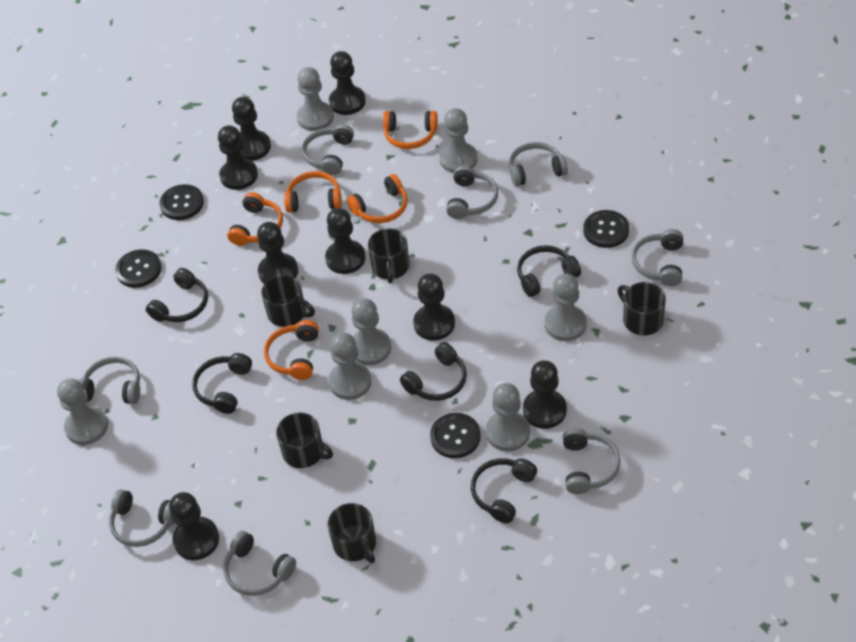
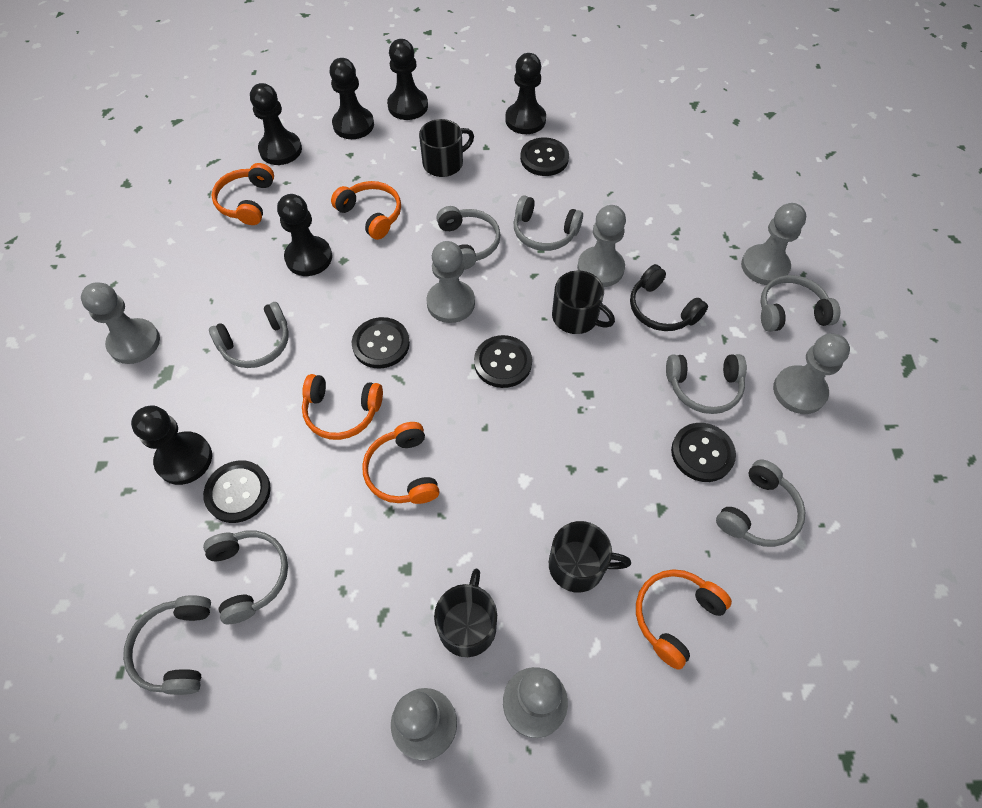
black button: 4 -> 5
black headphones: 5 -> 1
black mug: 5 -> 4
black pawn: 8 -> 6

